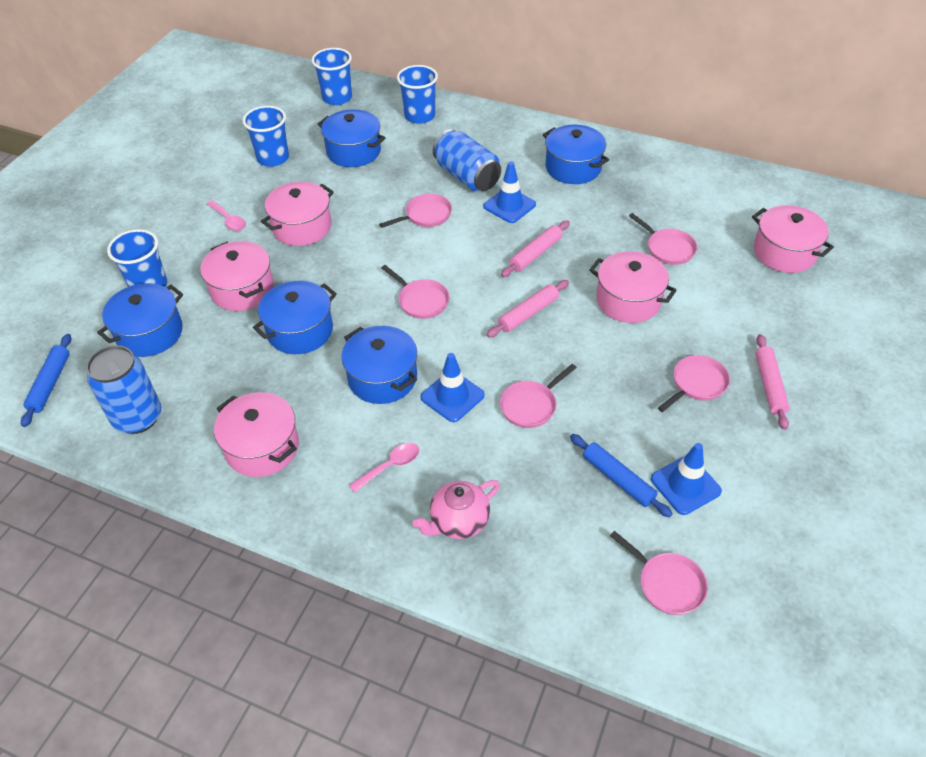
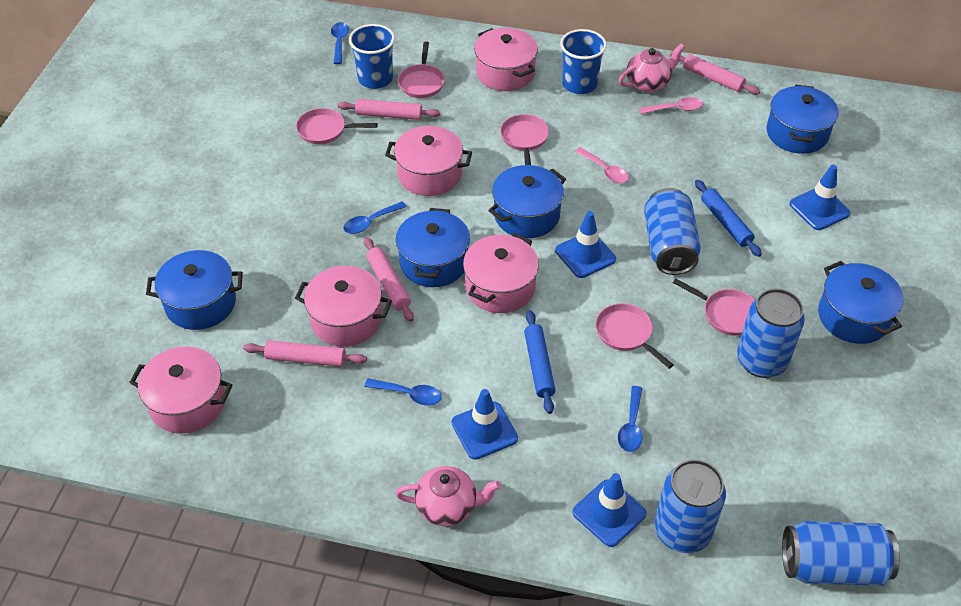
blue can: 2 -> 4
blue cup: 4 -> 2
blue spoon: 0 -> 4
blue traffic cone: 3 -> 4
pink pan: 6 -> 5
pink rolling pin: 3 -> 4
pink teapot: 1 -> 2

